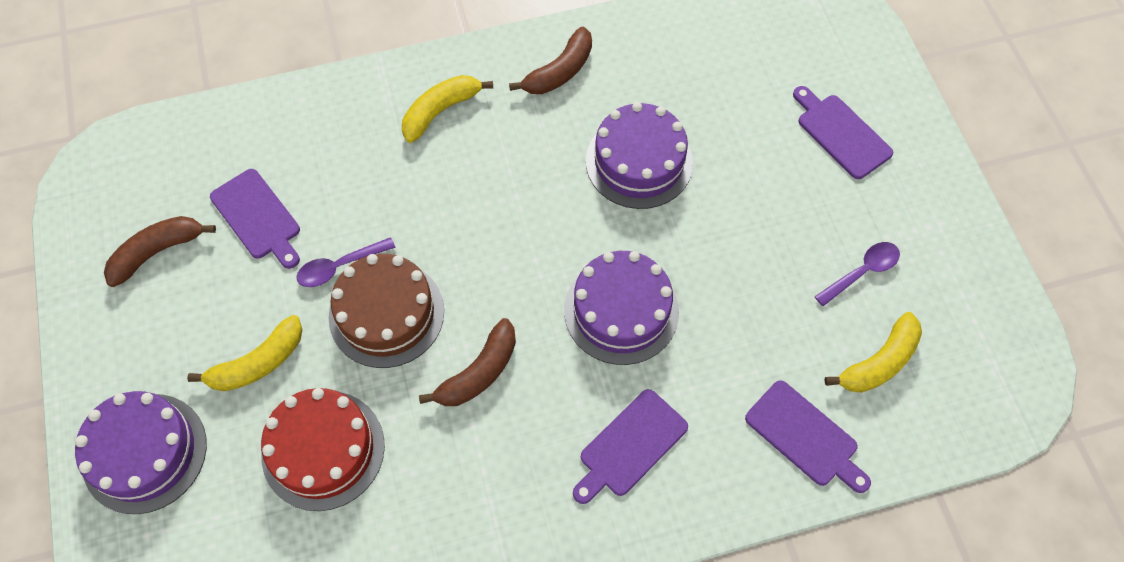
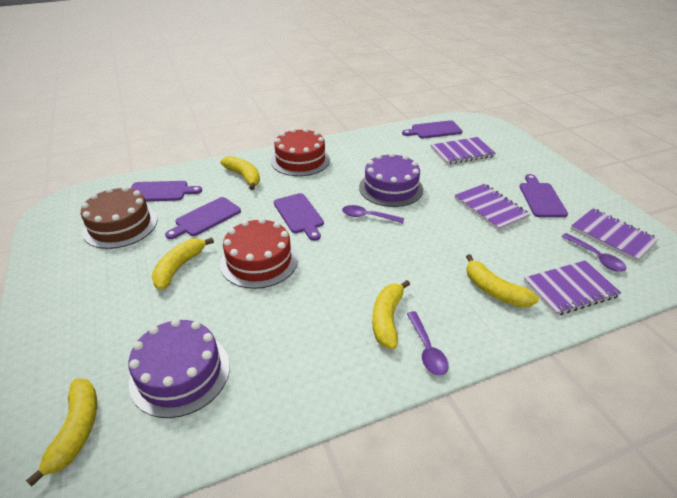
brown banana: 3 -> 0
purple cake: 3 -> 2
purple cutting board: 4 -> 5
purple notebook: 0 -> 4
purple spoon: 2 -> 3
red cake: 1 -> 2
yellow banana: 3 -> 5

